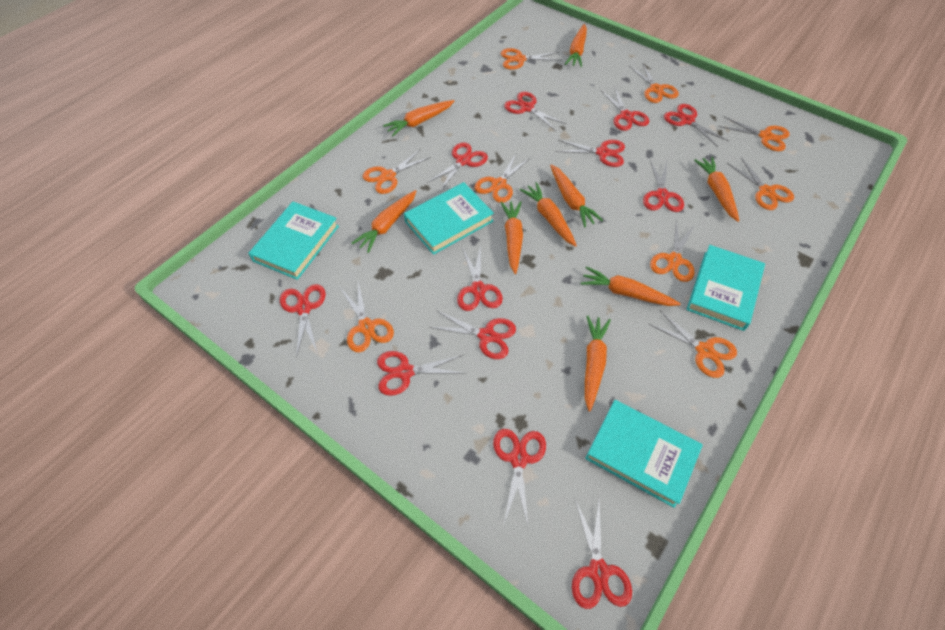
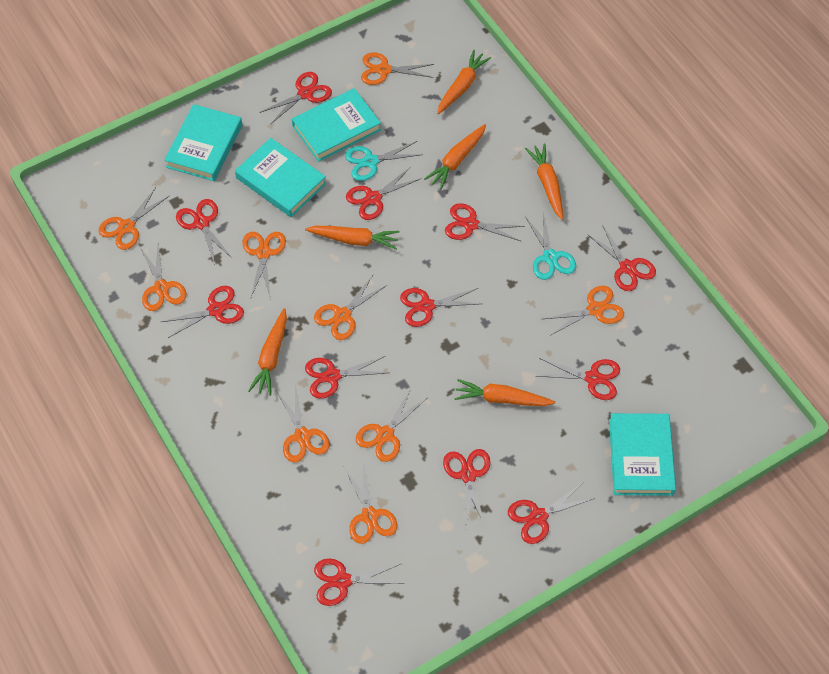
orange carrot: 9 -> 6
turquoise scissors: 0 -> 2

